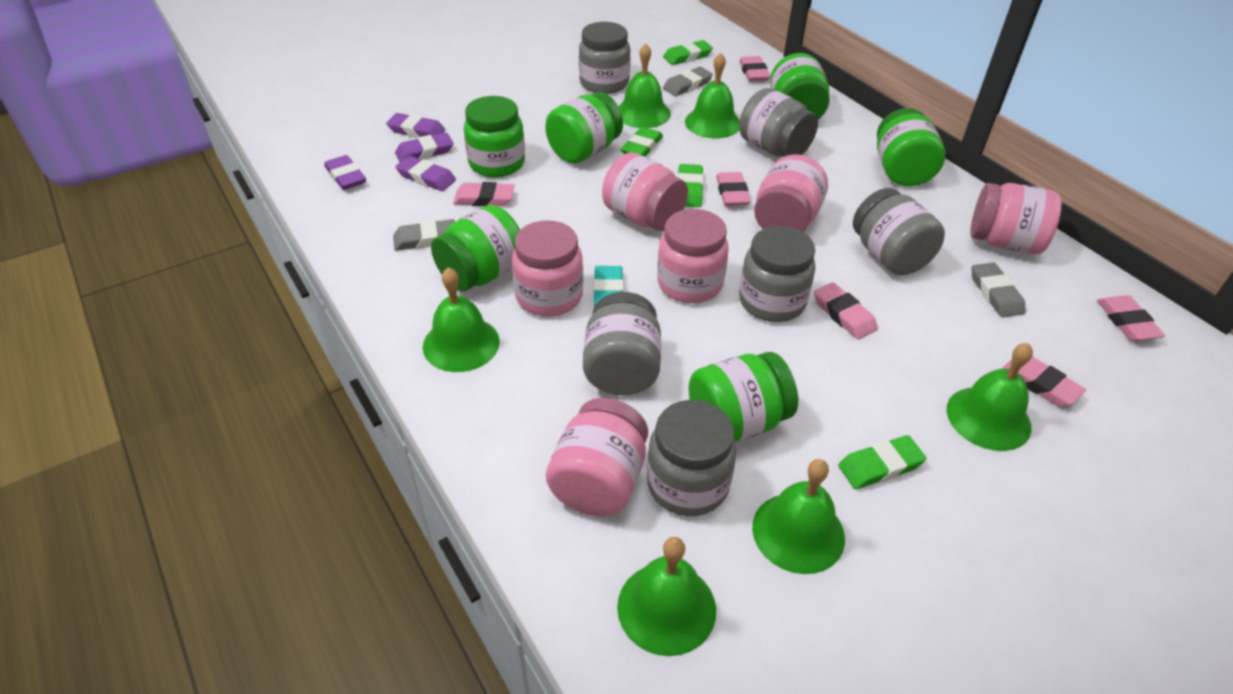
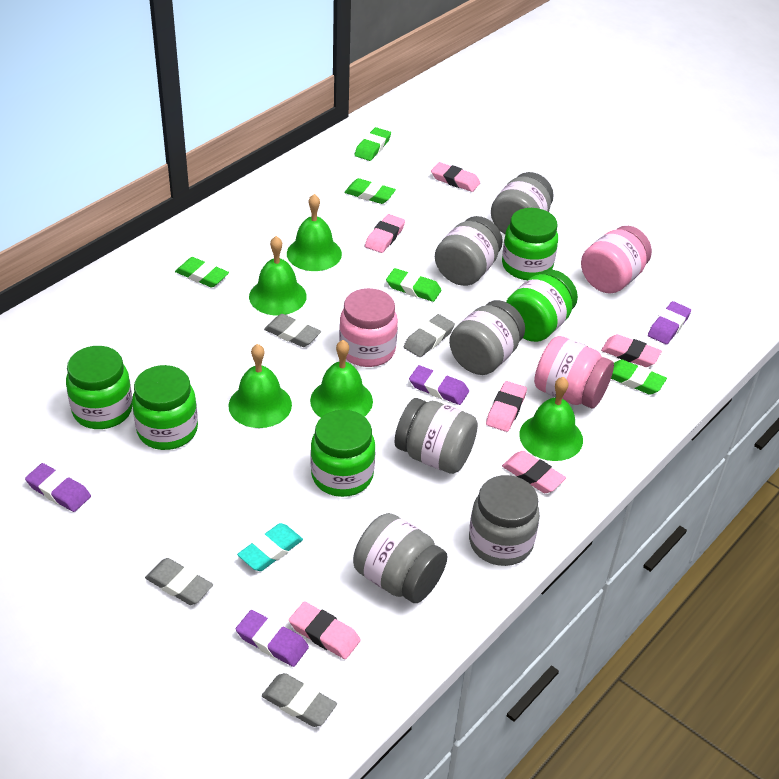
green bell: 6 -> 5
green eraser: 4 -> 5
green jar: 6 -> 5
grey eraser: 3 -> 4
pink jar: 6 -> 3

